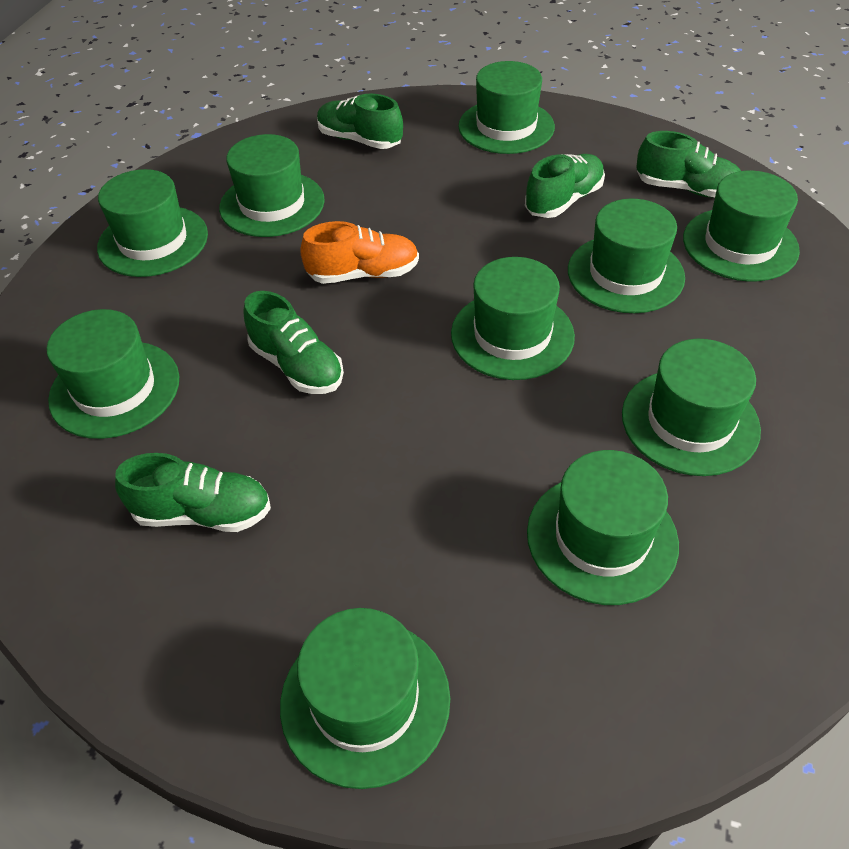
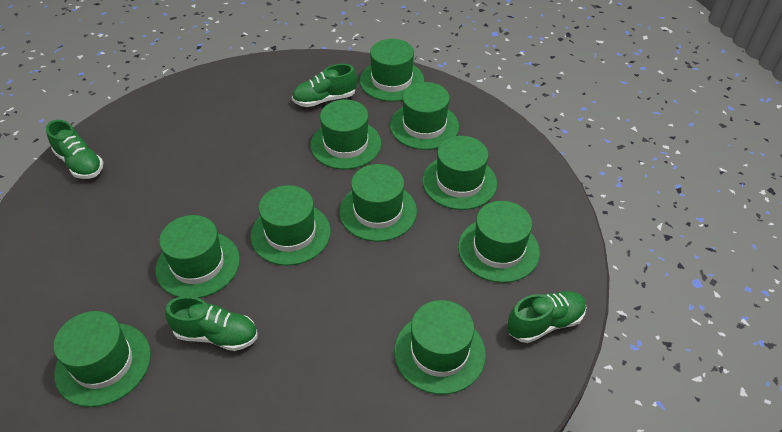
green shoe: 5 -> 4
orange shoe: 1 -> 0

